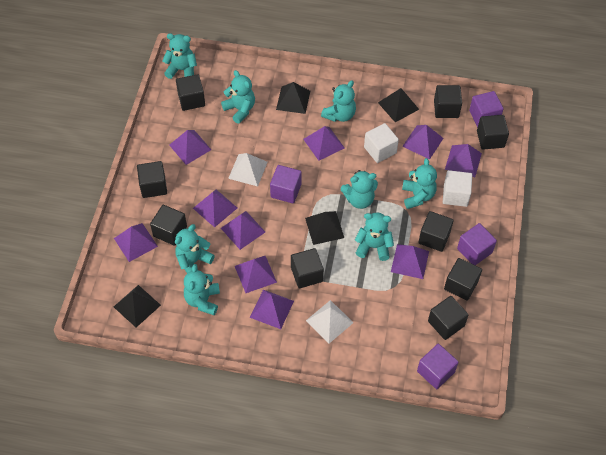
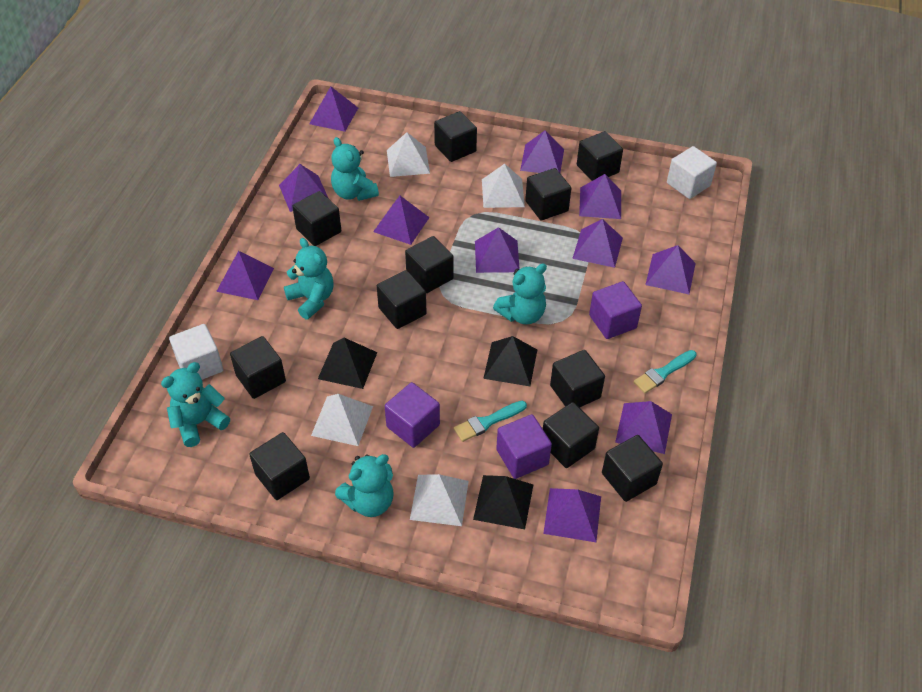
black cube: 9 -> 11
black pyramid: 4 -> 3
purple cube: 4 -> 3
purple pyramid: 10 -> 11
turquoise brush: 0 -> 2
turquoise teddy bear: 8 -> 5
white pyramid: 2 -> 4

